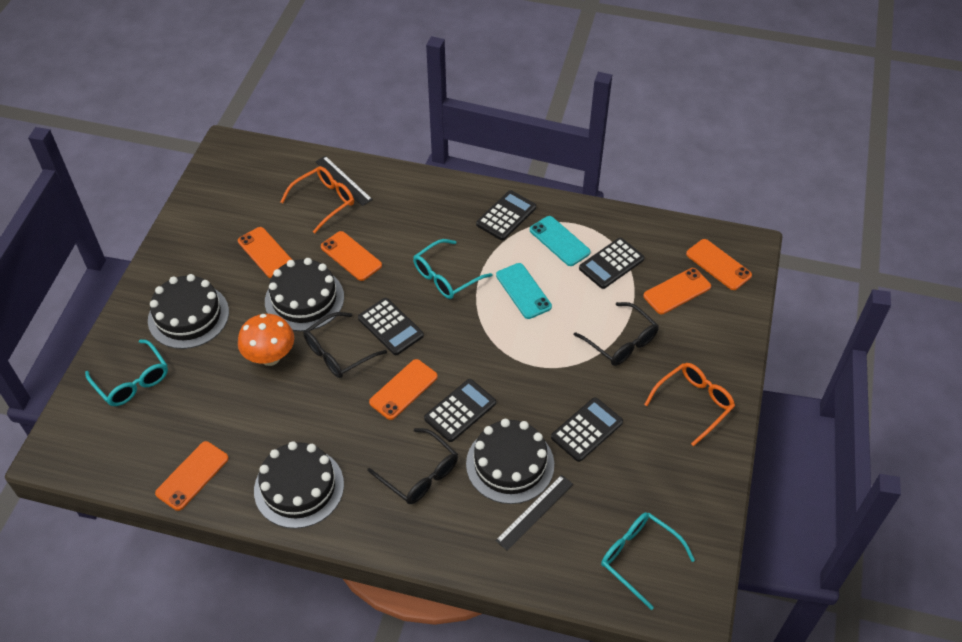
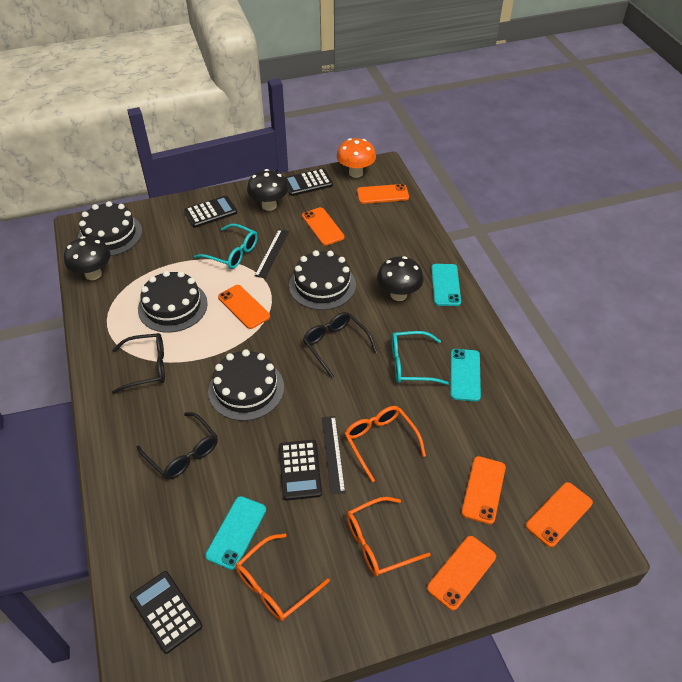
black calculator: 5 -> 4
black mushroom: 0 -> 3
orange glasses: 2 -> 3
turquoise glasses: 3 -> 2
turquoise phone: 2 -> 3

